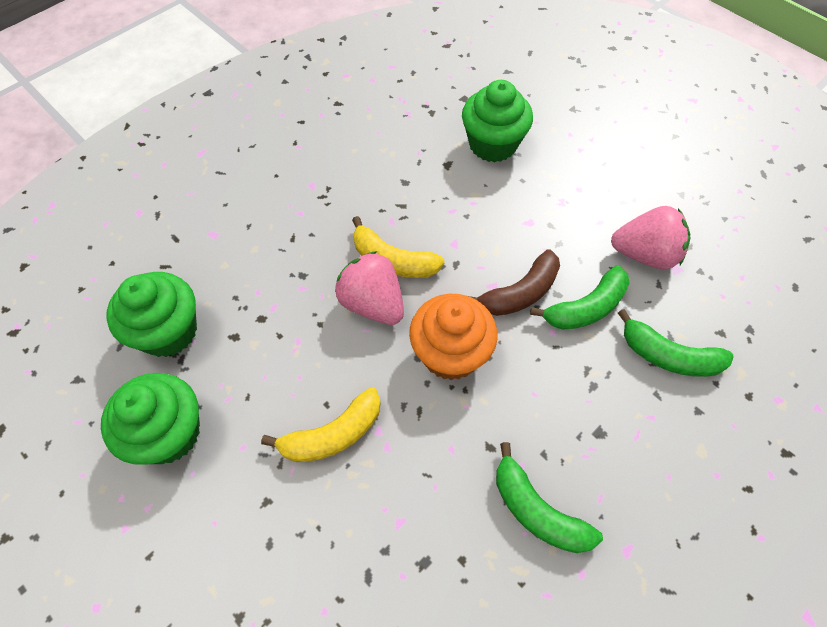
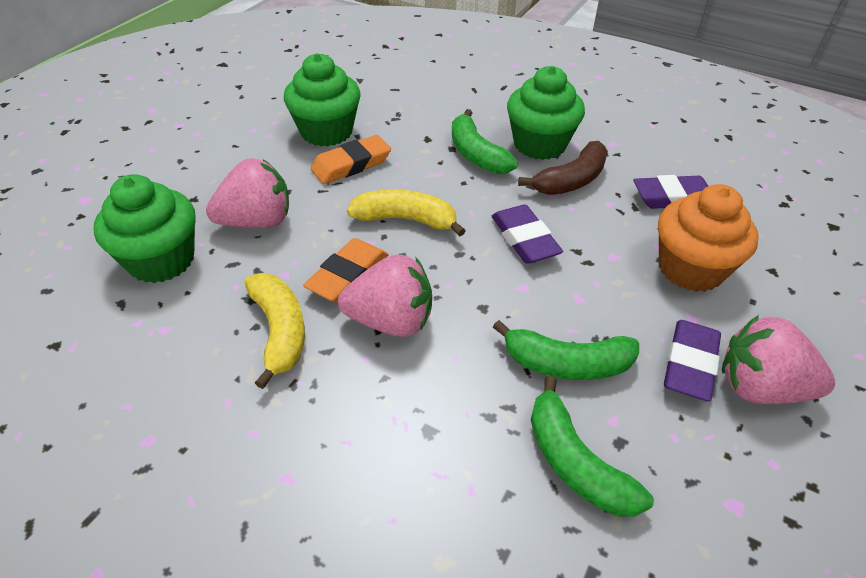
orange eraser: 0 -> 2
pink strawberry: 2 -> 3
purple eraser: 0 -> 3

